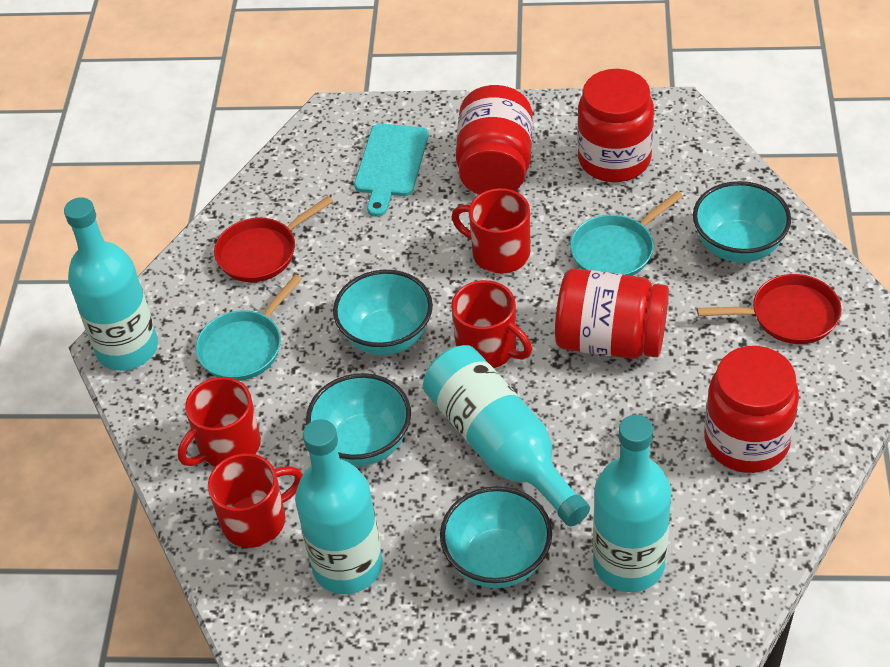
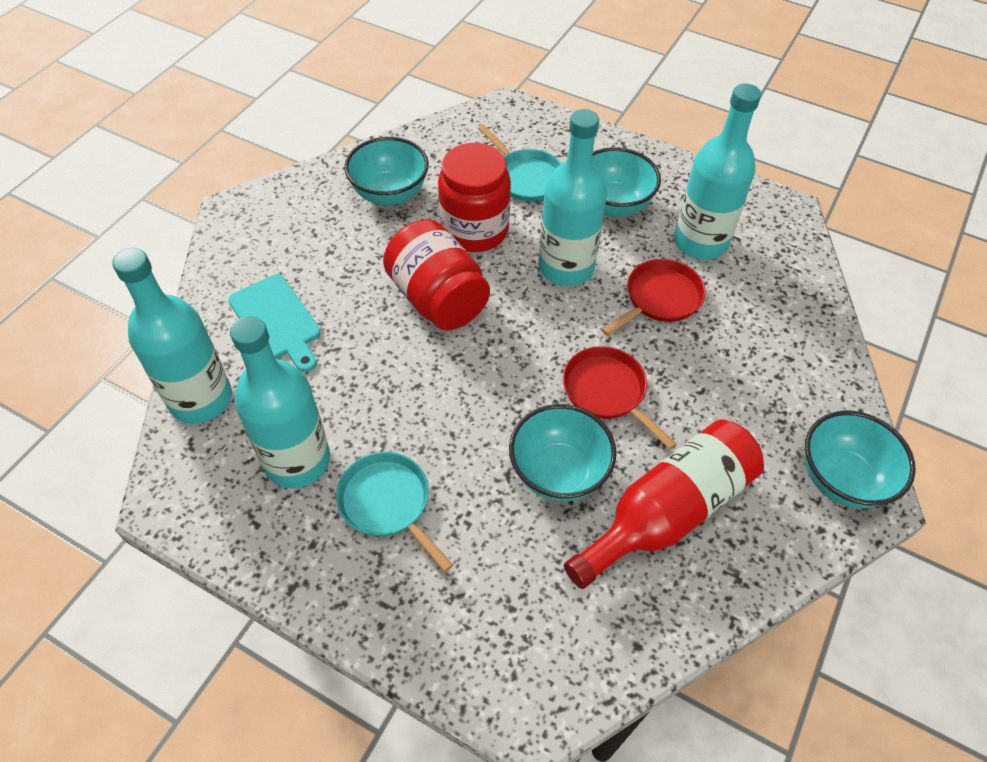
red bottle: 0 -> 1
red jar: 4 -> 2
red mug: 4 -> 0

